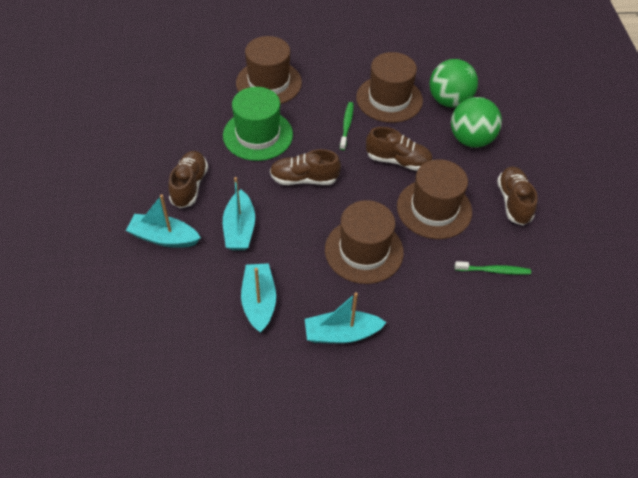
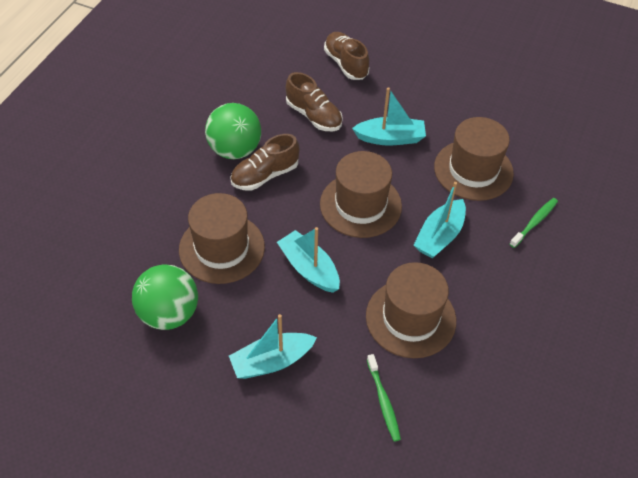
brown shoe: 4 -> 3
green hat: 1 -> 0

